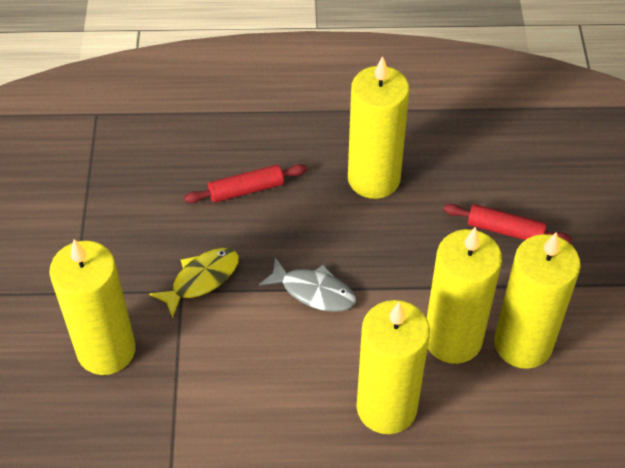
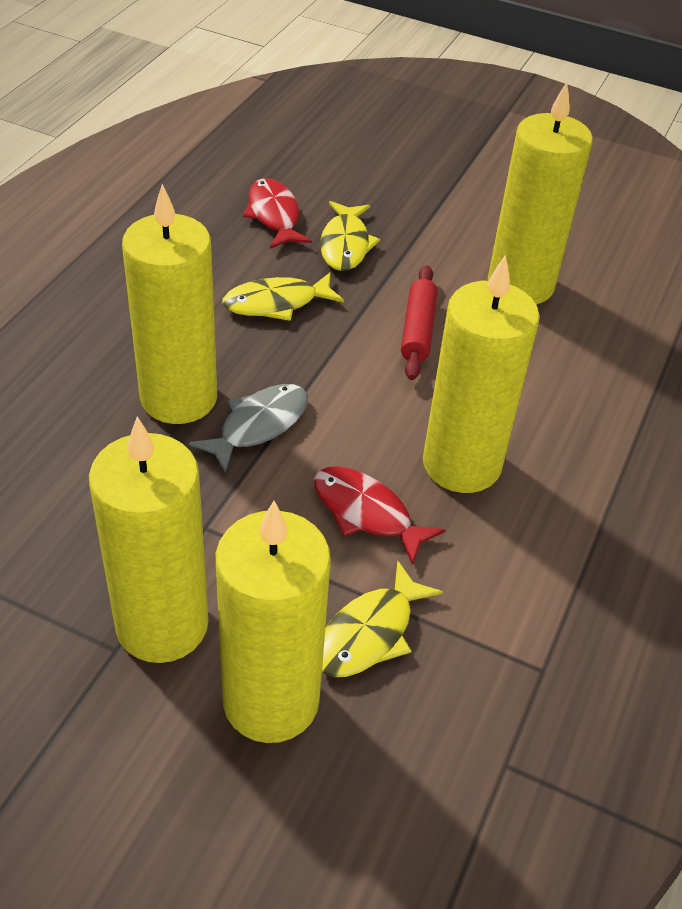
red fish: 0 -> 2
red rolling pin: 2 -> 1
yellow fish: 1 -> 3

